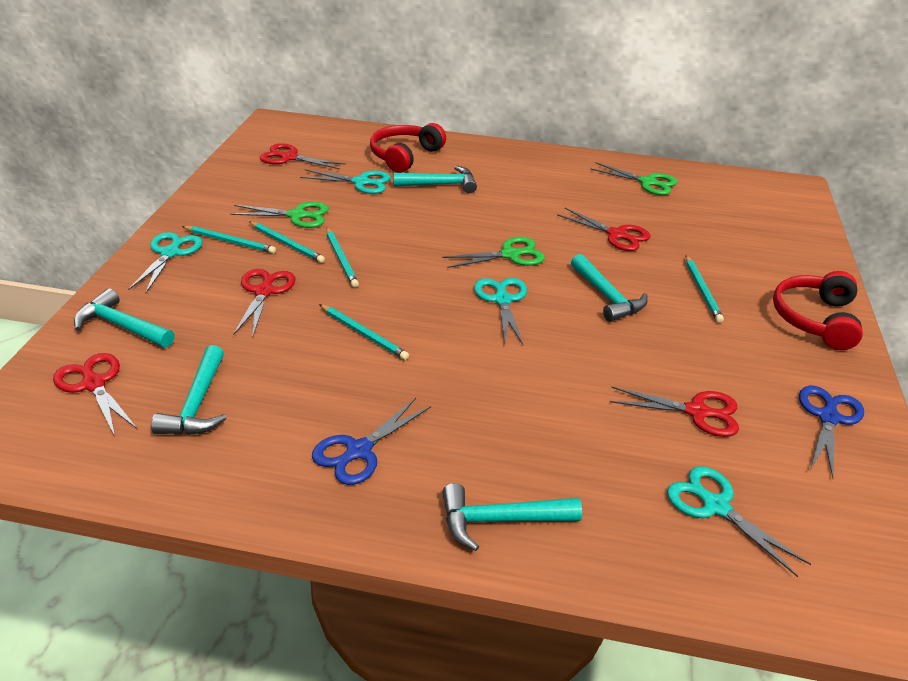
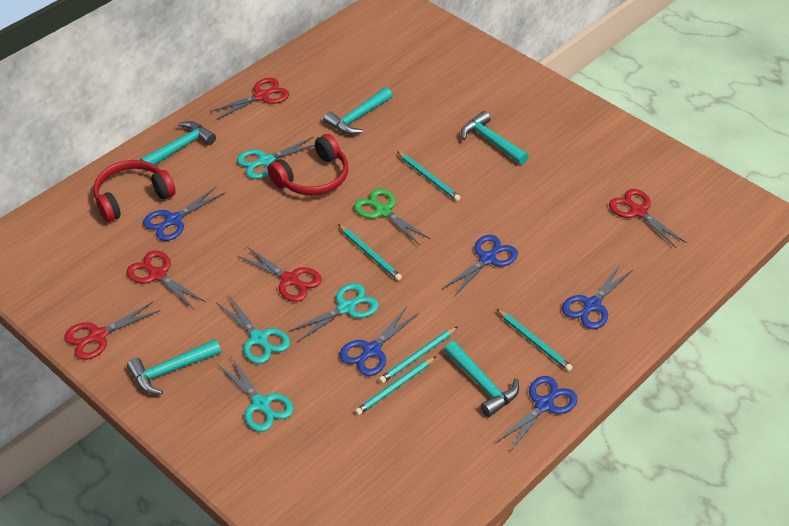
blue scissors: 2 -> 5
green scissors: 3 -> 1

